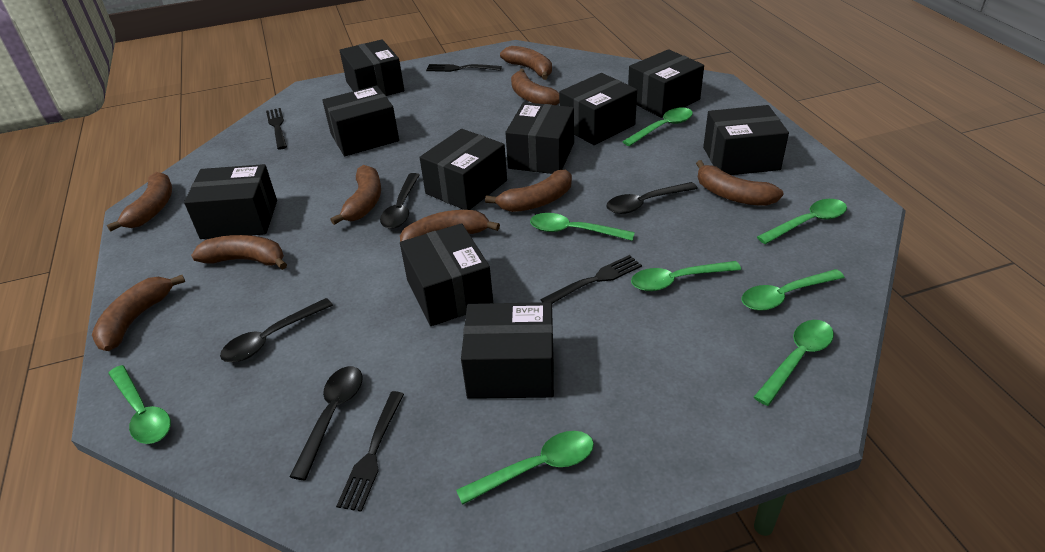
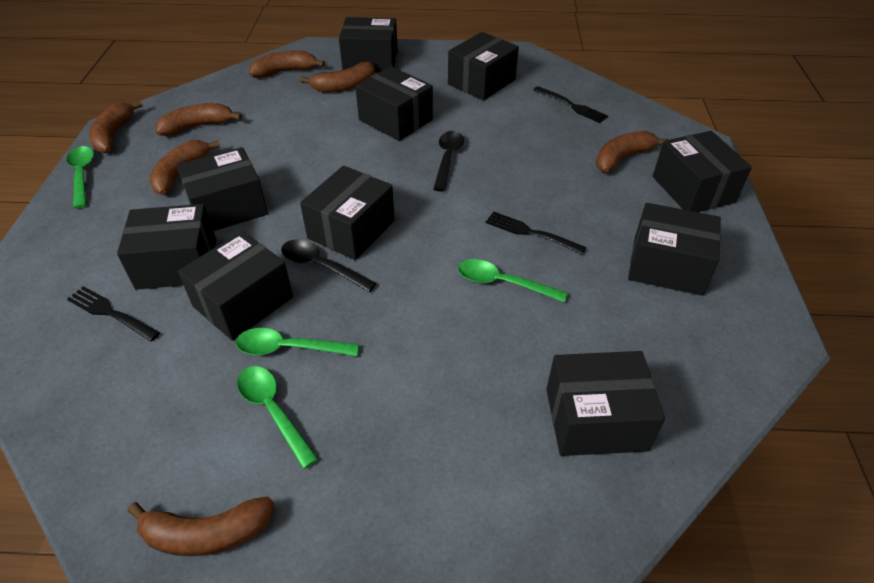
black fork: 4 -> 3
black spoon: 4 -> 2
brown banana: 9 -> 7
green spoon: 8 -> 4

